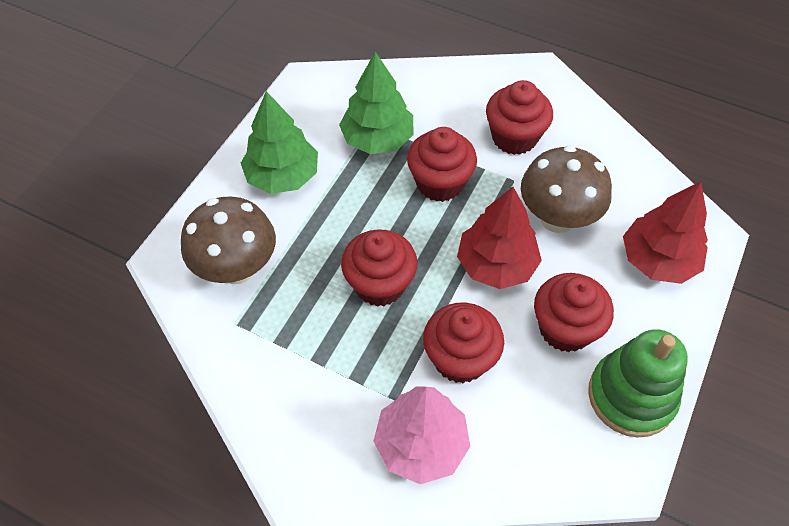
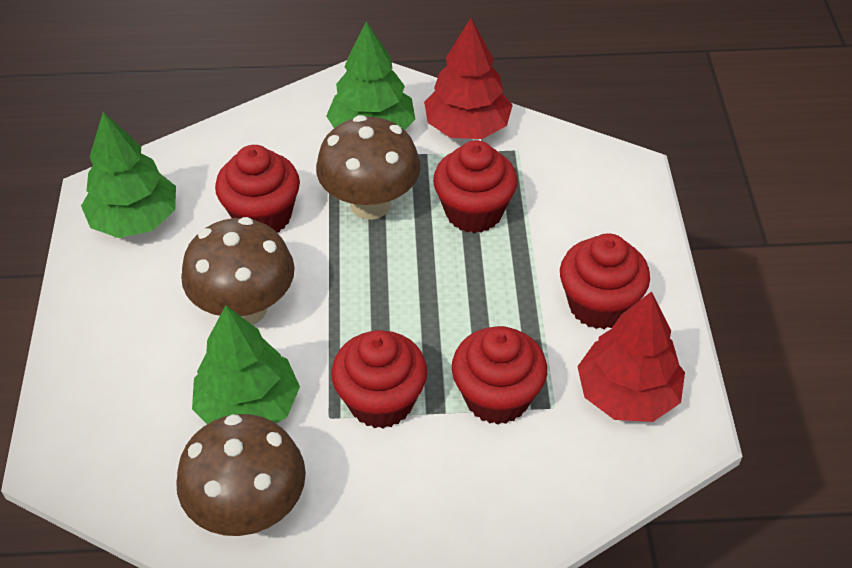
brown mushroom: 2 -> 3
green stacking toy: 1 -> 0
green tree: 2 -> 3
pink tree: 1 -> 0

